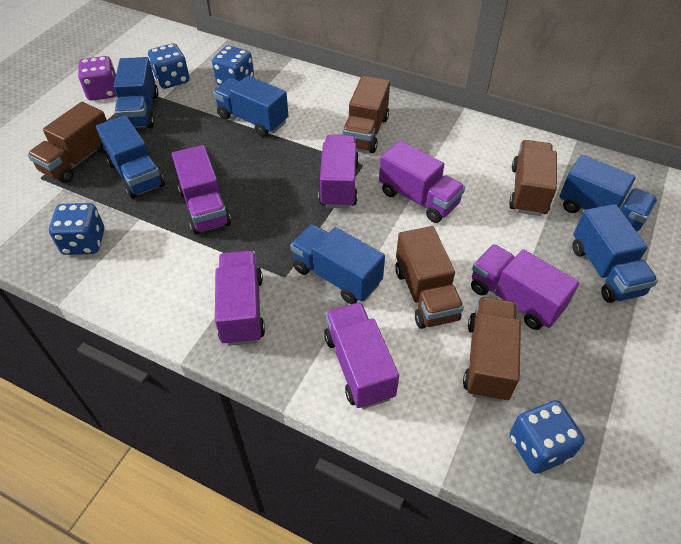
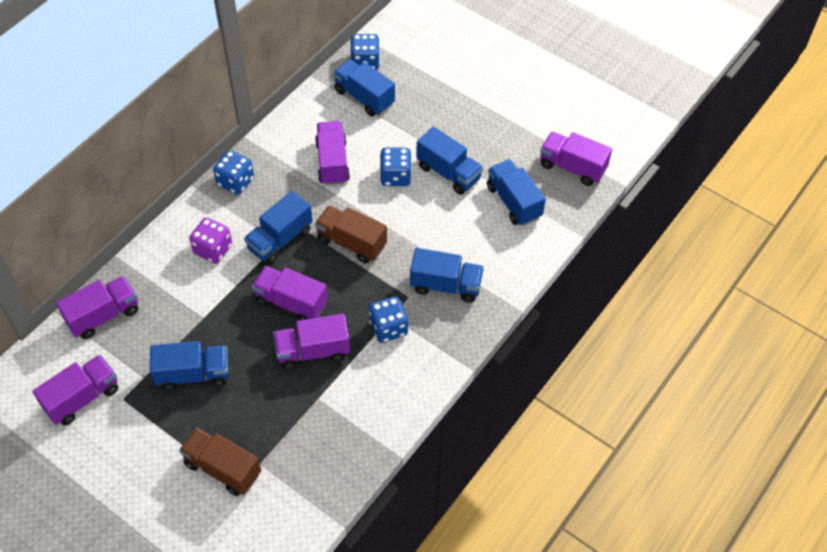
brown truck: 5 -> 2

